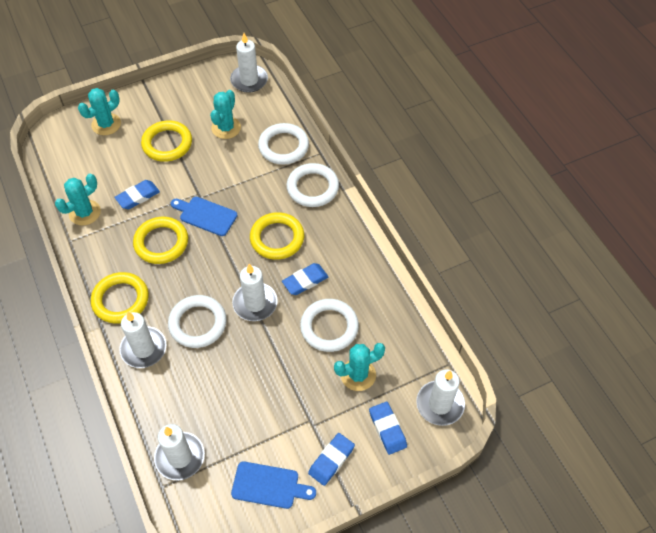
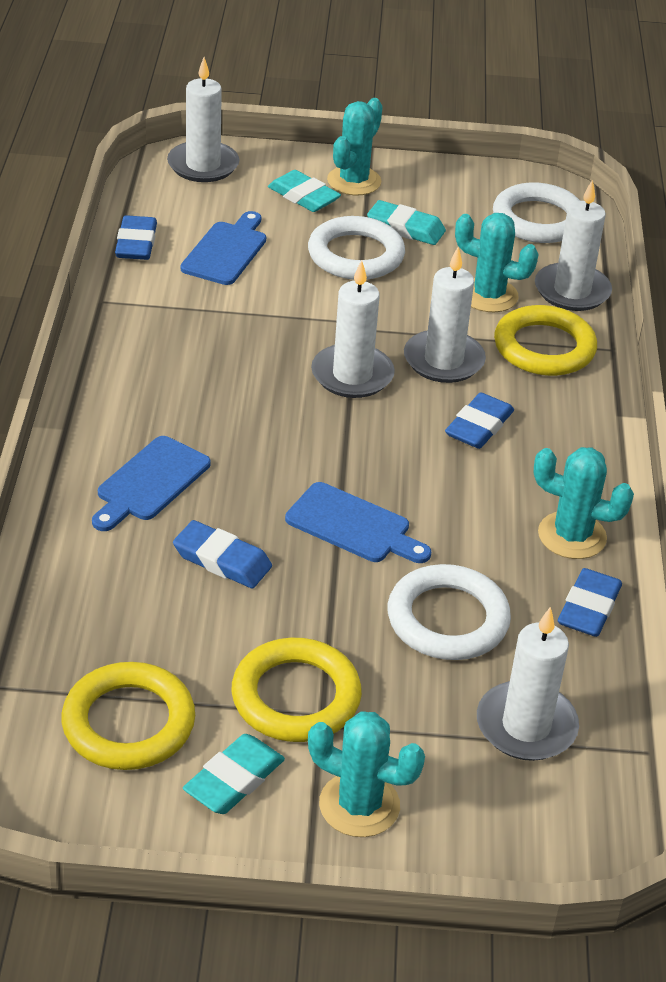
blue cutting board: 2 -> 3
turquoise eraser: 0 -> 3
white ring: 4 -> 3
yellow ring: 4 -> 3

